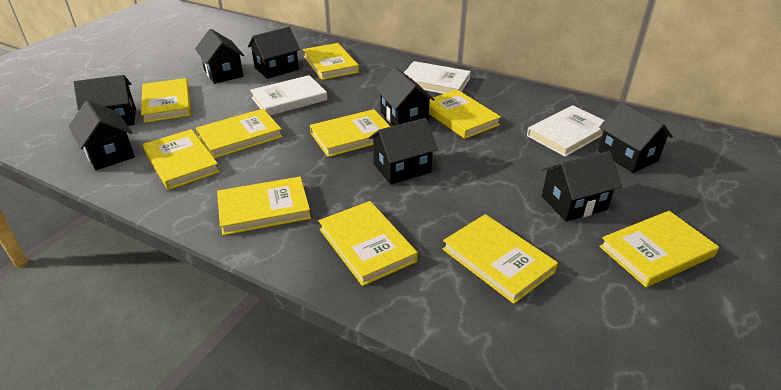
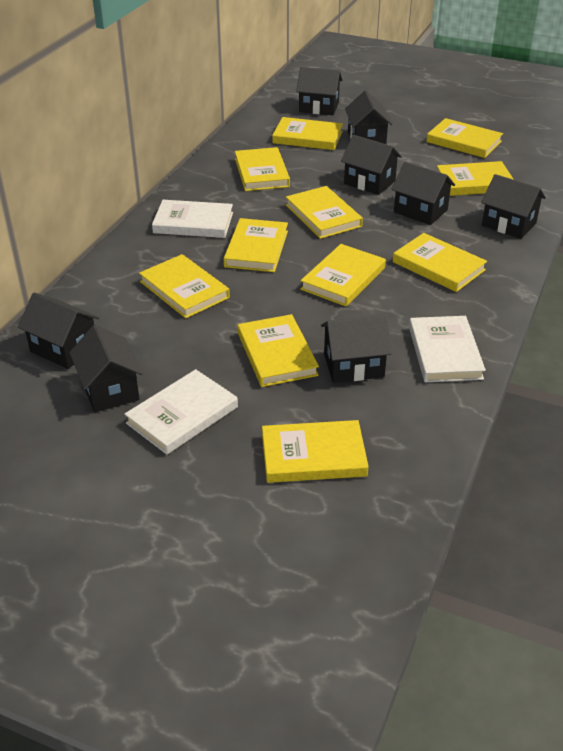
yellow book: 10 -> 11

